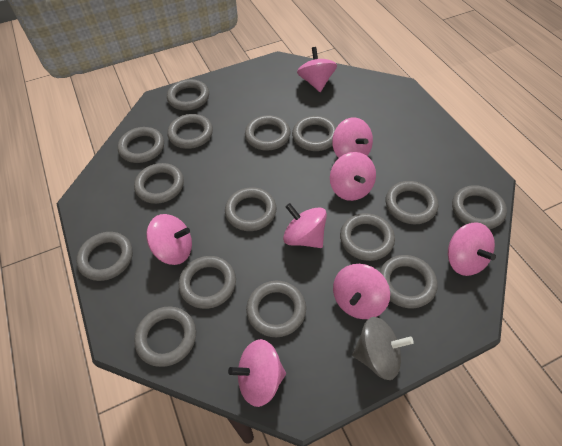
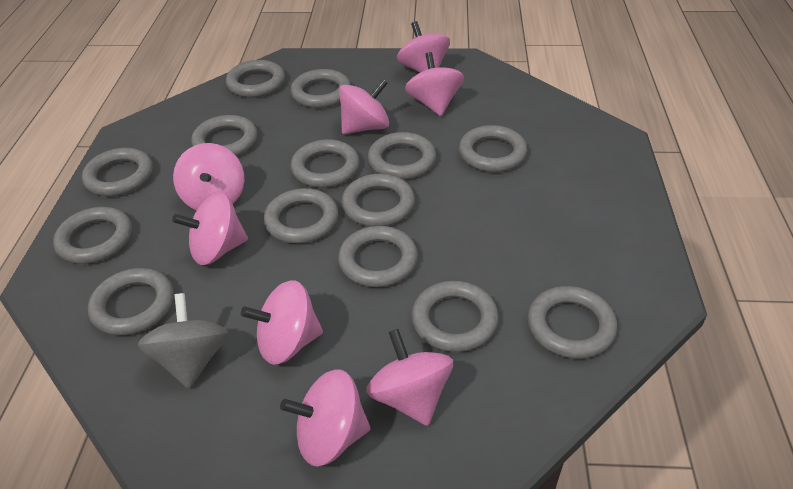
grey ring: 15 -> 14

